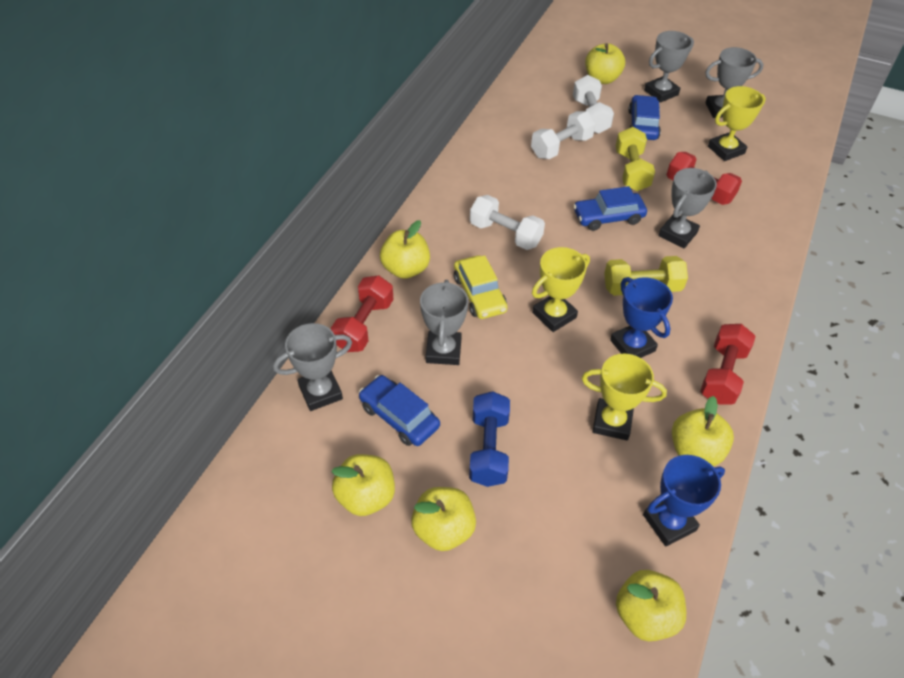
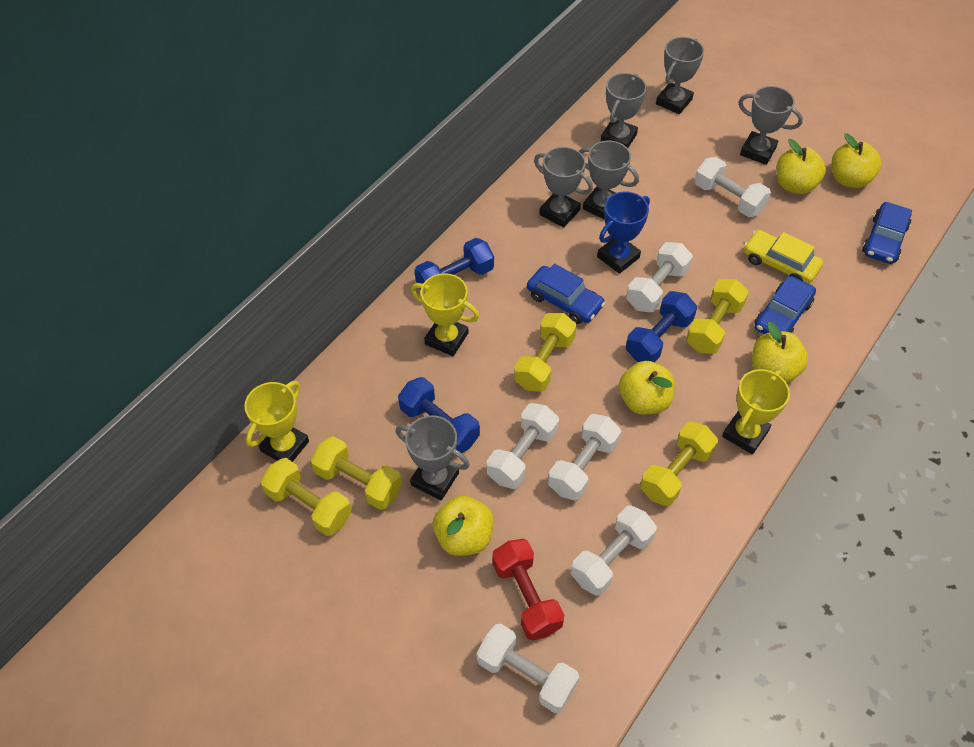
blue dumbbell: 1 -> 3
blue trophy: 2 -> 1
grey trophy: 5 -> 6
red dumbbell: 3 -> 1
white dumbbell: 3 -> 6
yellow apple: 6 -> 5
yellow dumbbell: 2 -> 5

